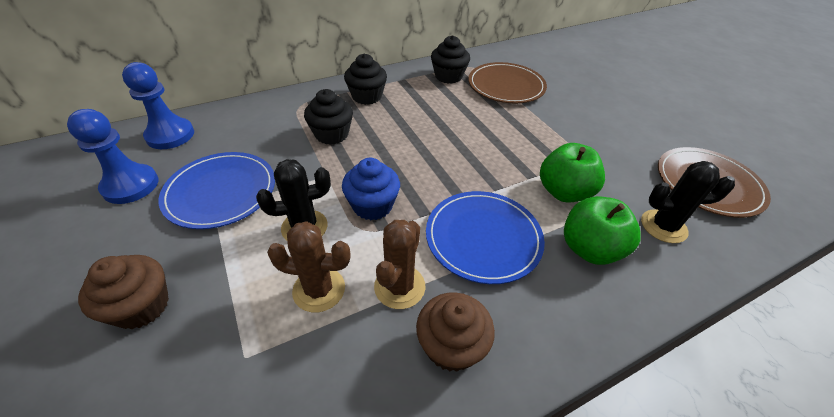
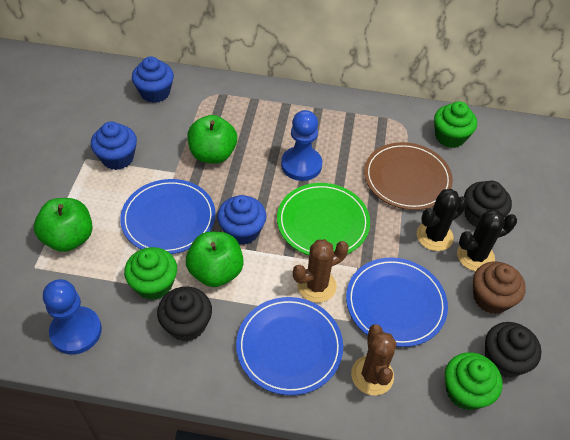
blue cupcake: 1 -> 3
blue plate: 2 -> 3
brown cupcake: 2 -> 1
brown plate: 2 -> 1
green apple: 2 -> 3
green cupcake: 0 -> 3
green plate: 0 -> 1

